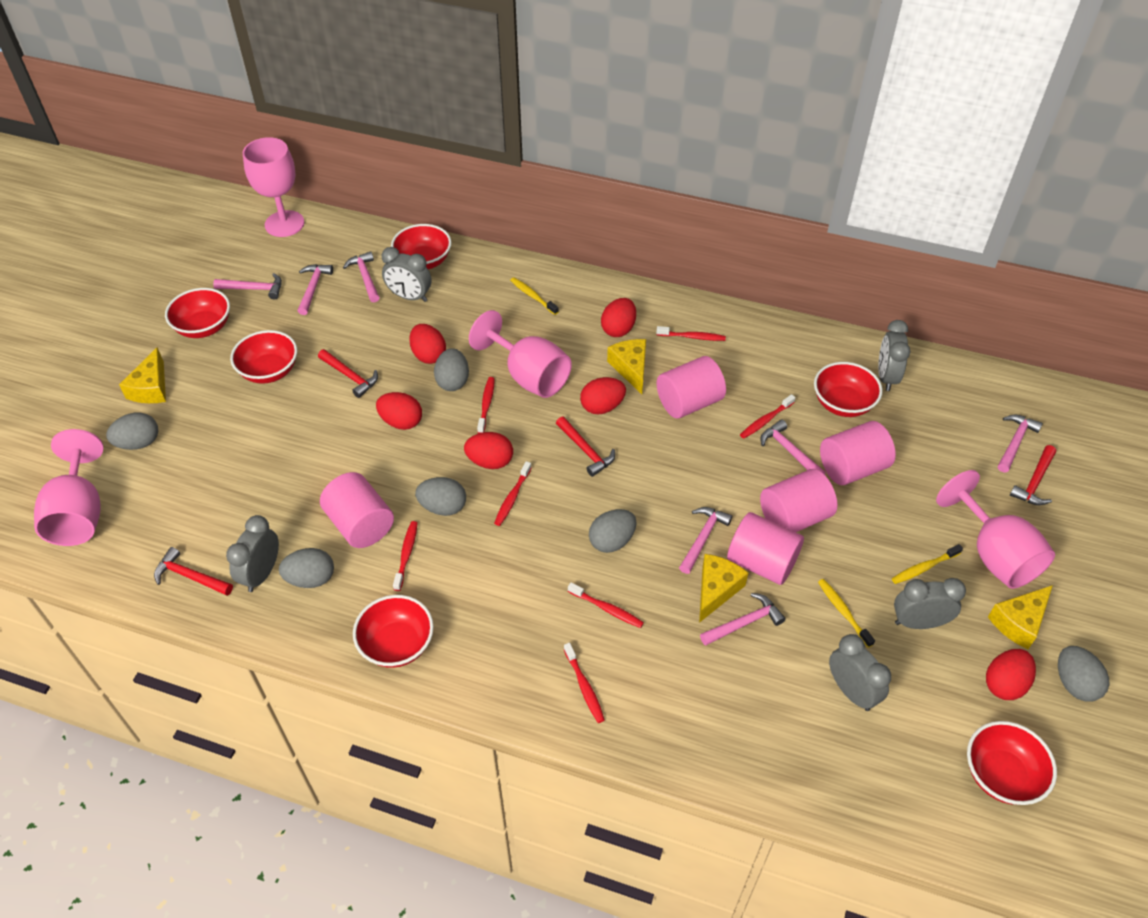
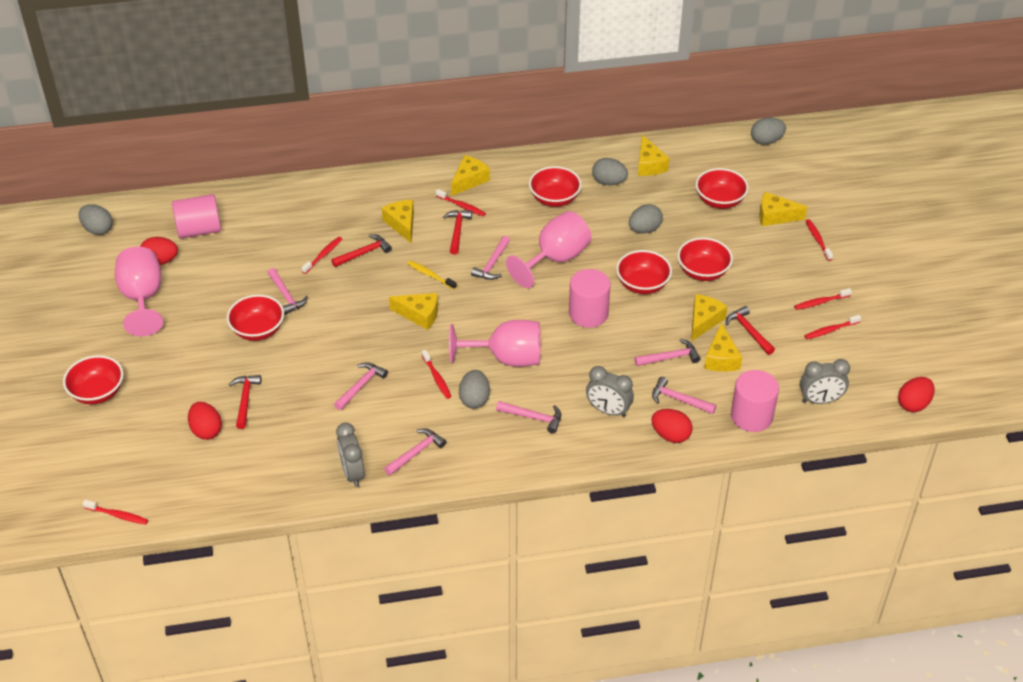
grey clock: 5 -> 3
grey egg: 6 -> 5
pink cylinder: 5 -> 3
pink goblet: 4 -> 3
red egg: 6 -> 4
yellow cheese: 4 -> 7
yellow toothbrush: 3 -> 1

